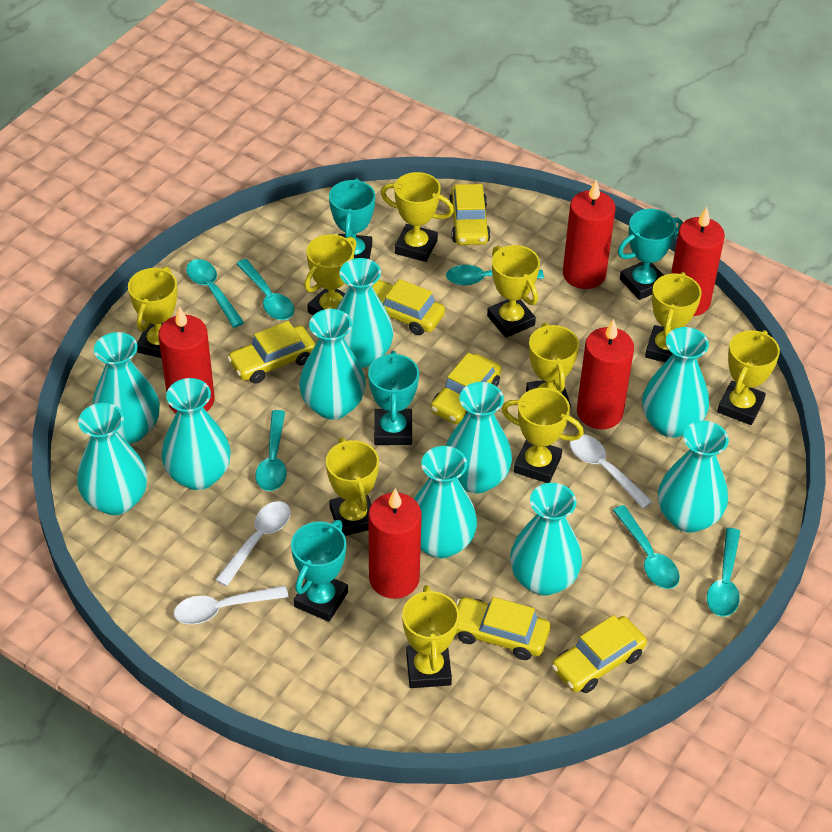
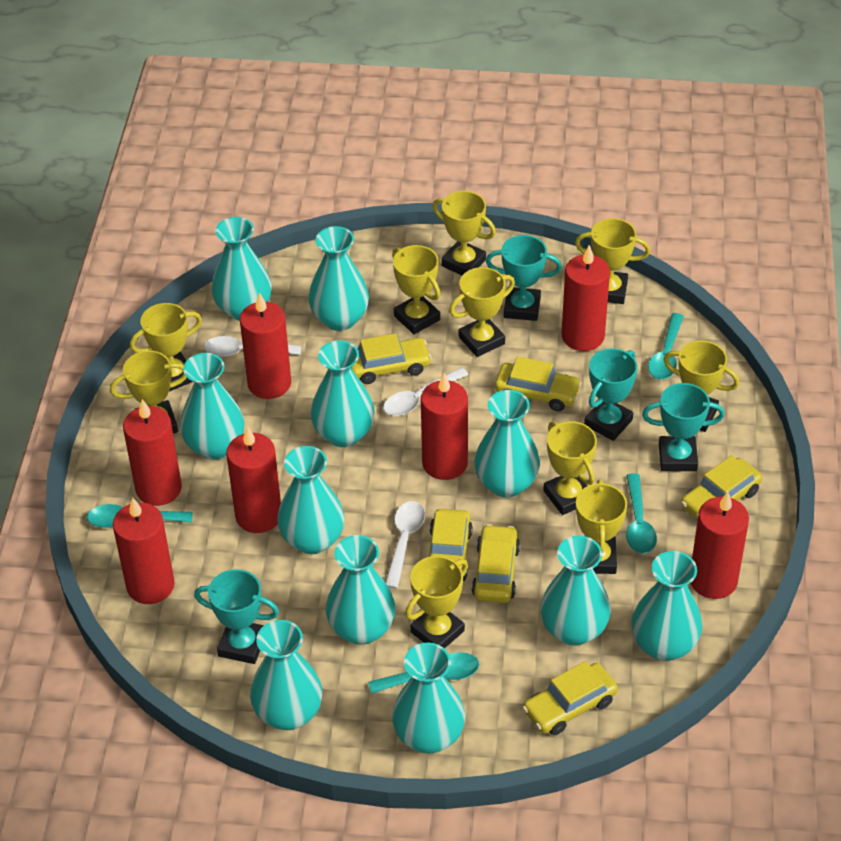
red candle: 5 -> 7
turquoise spoon: 6 -> 4
turquoise vase: 10 -> 11

